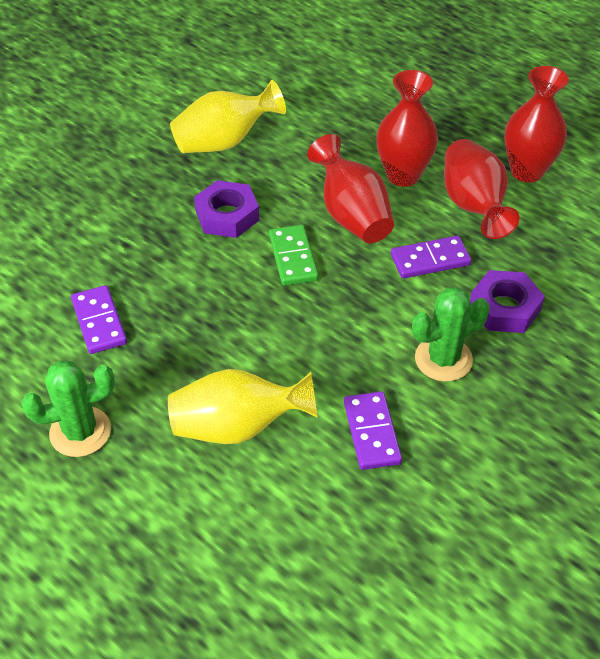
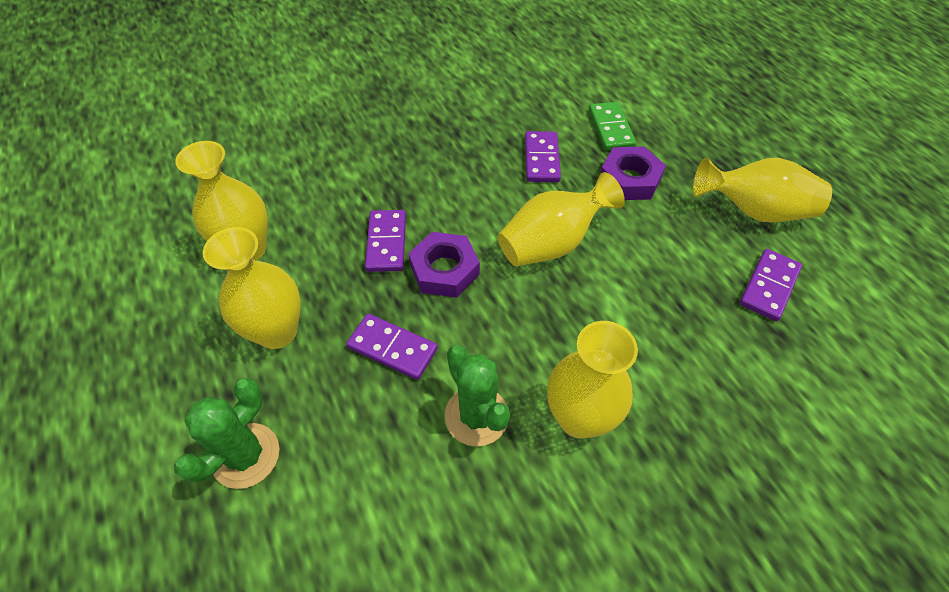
purple domino: 3 -> 4
red vase: 4 -> 0
yellow vase: 2 -> 5

